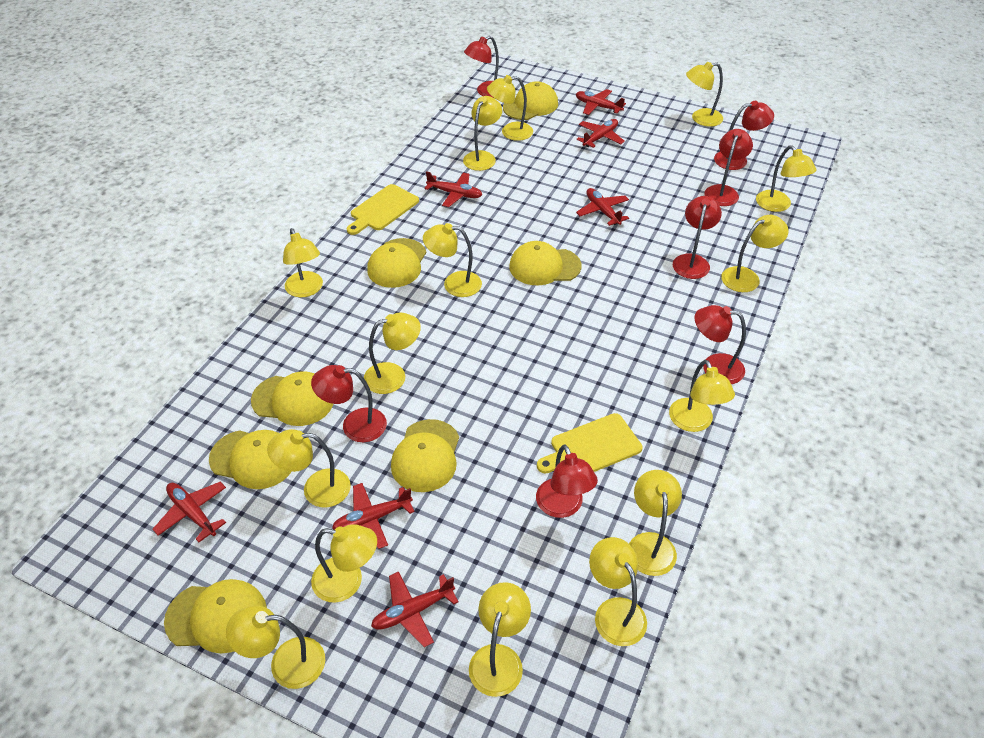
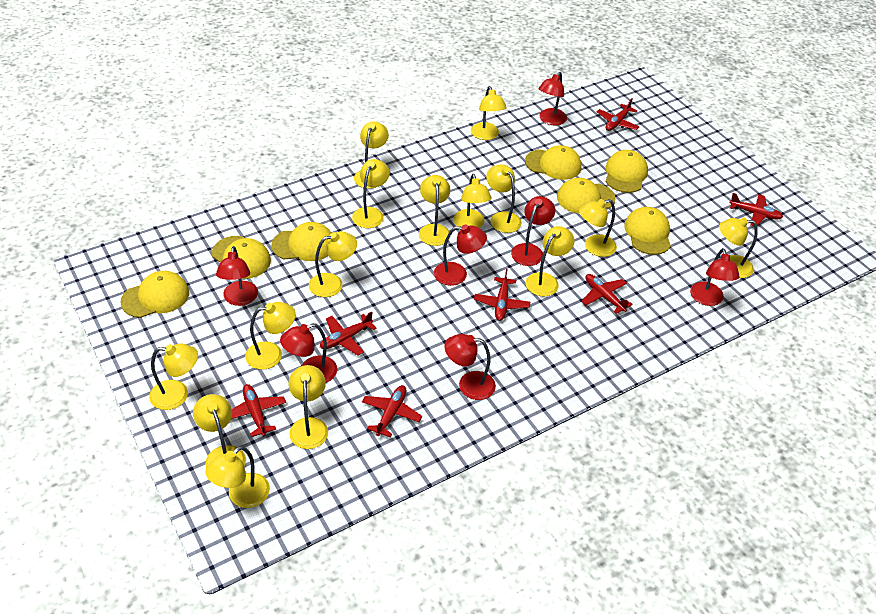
yellow cutting board: 2 -> 0

